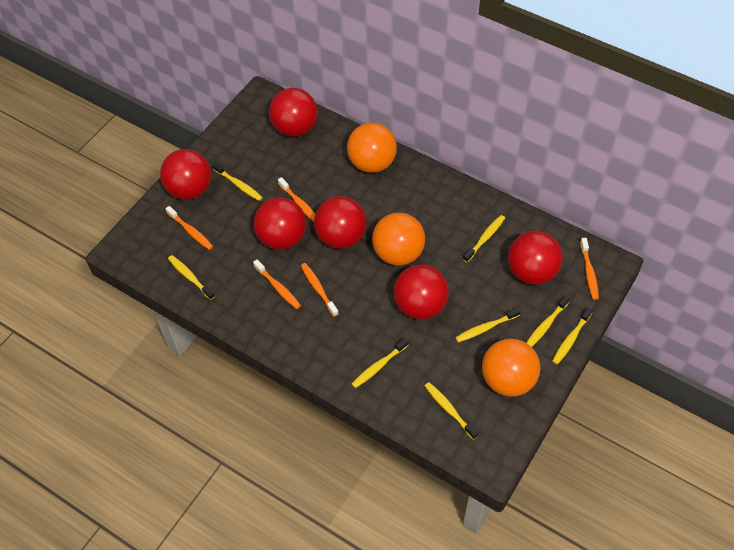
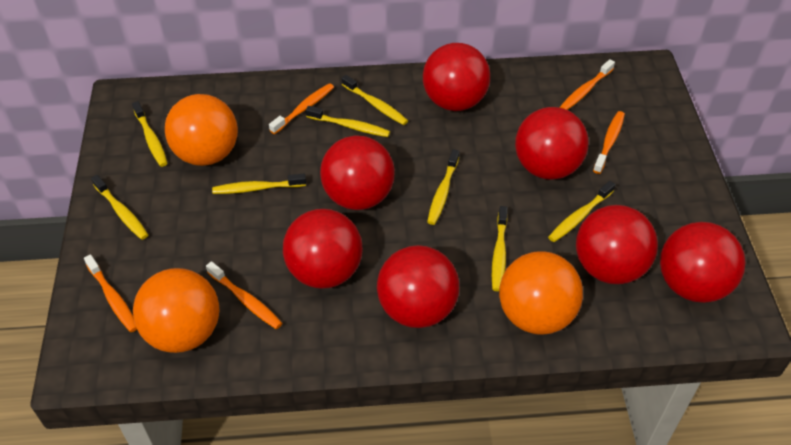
red ball: 6 -> 7

